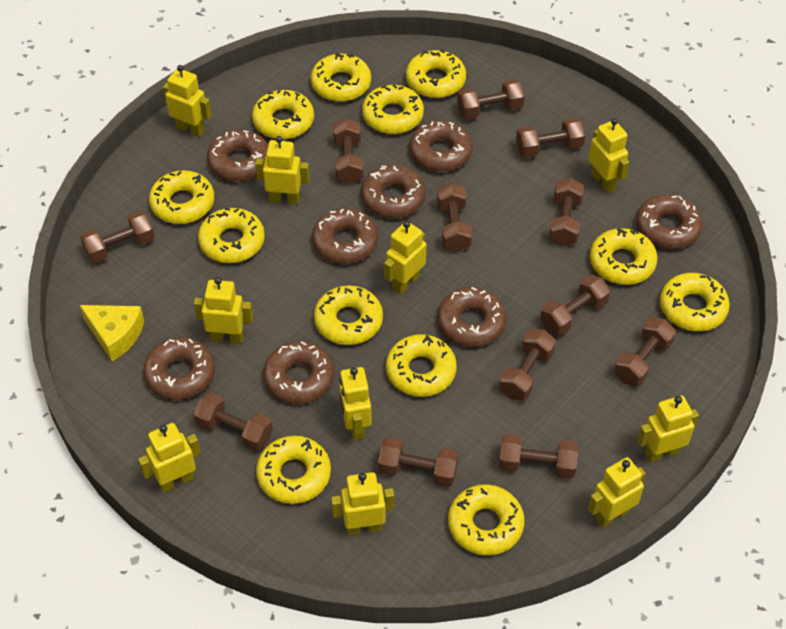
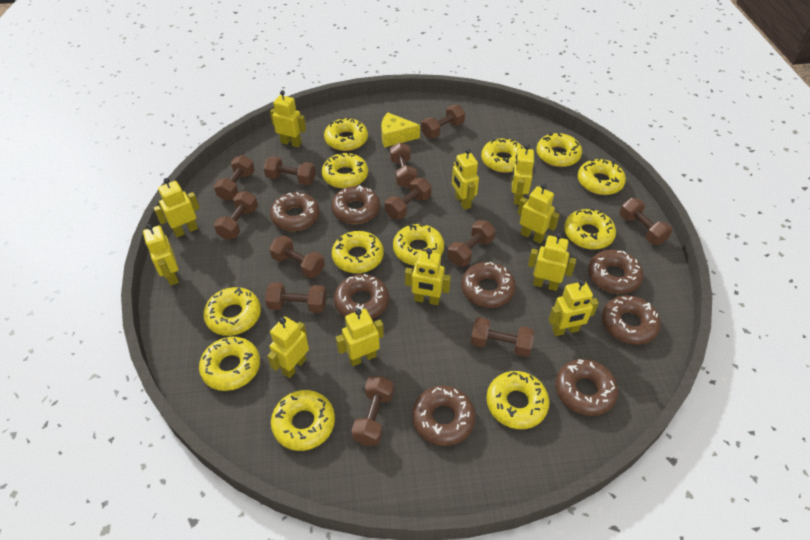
yellow robot: 10 -> 11

